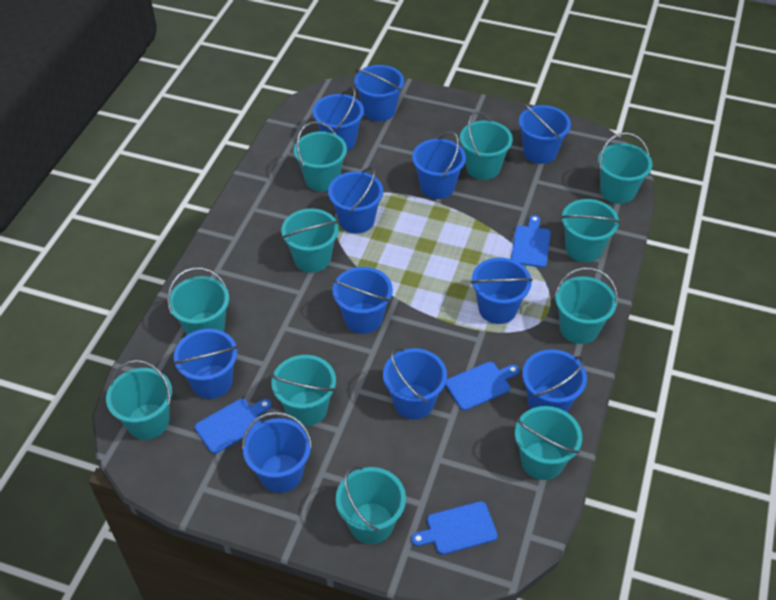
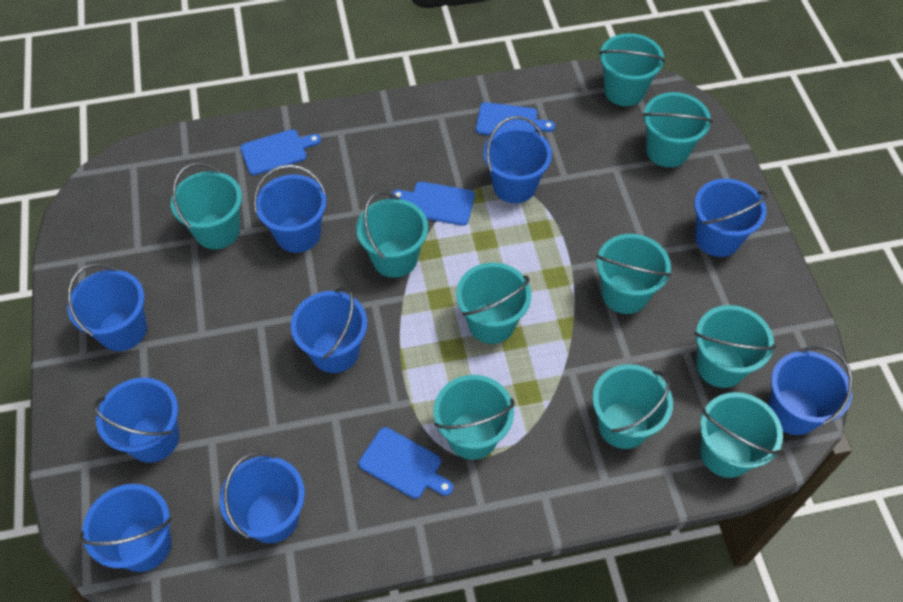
blue bucket: 11 -> 9
turquoise bucket: 11 -> 10

